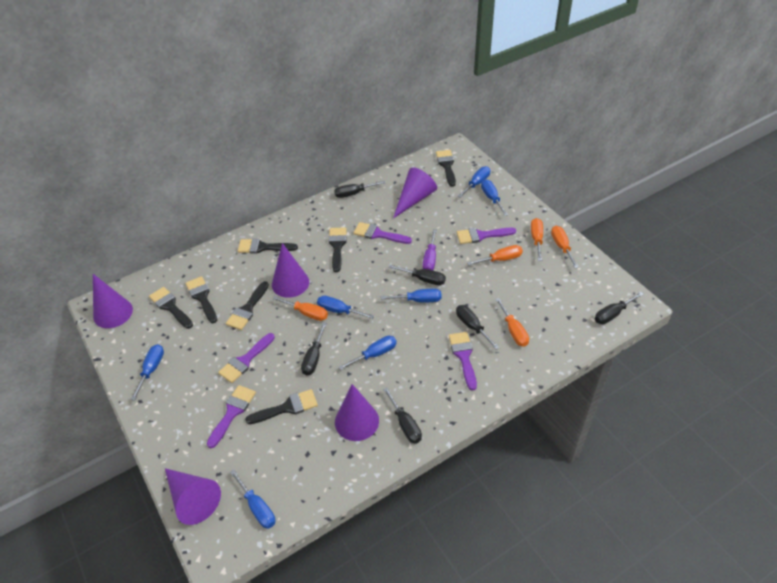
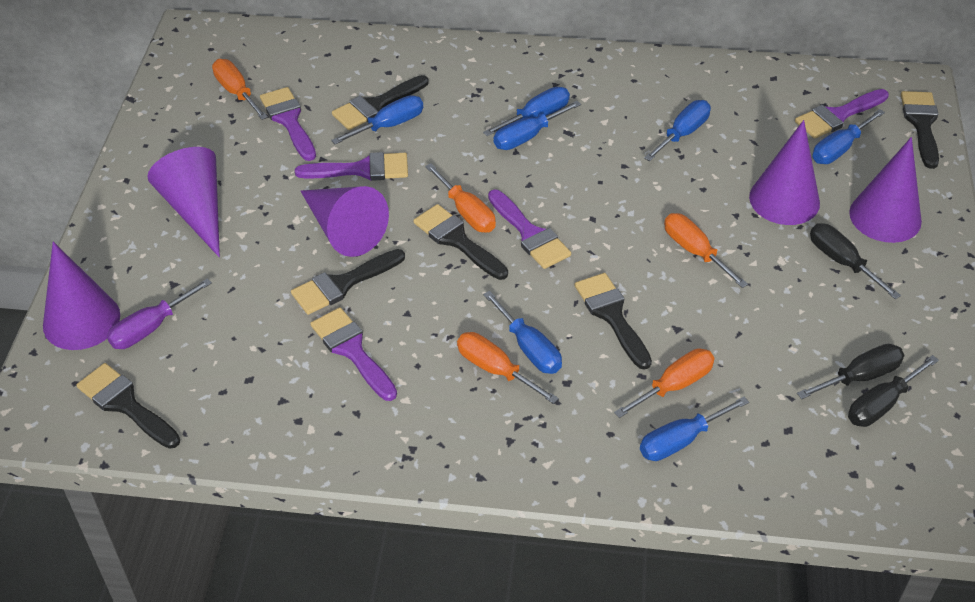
black brush: 7 -> 6
black screwdriver: 6 -> 3

